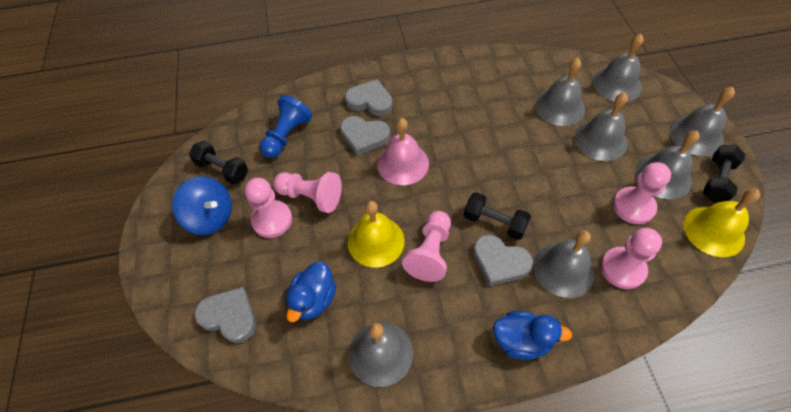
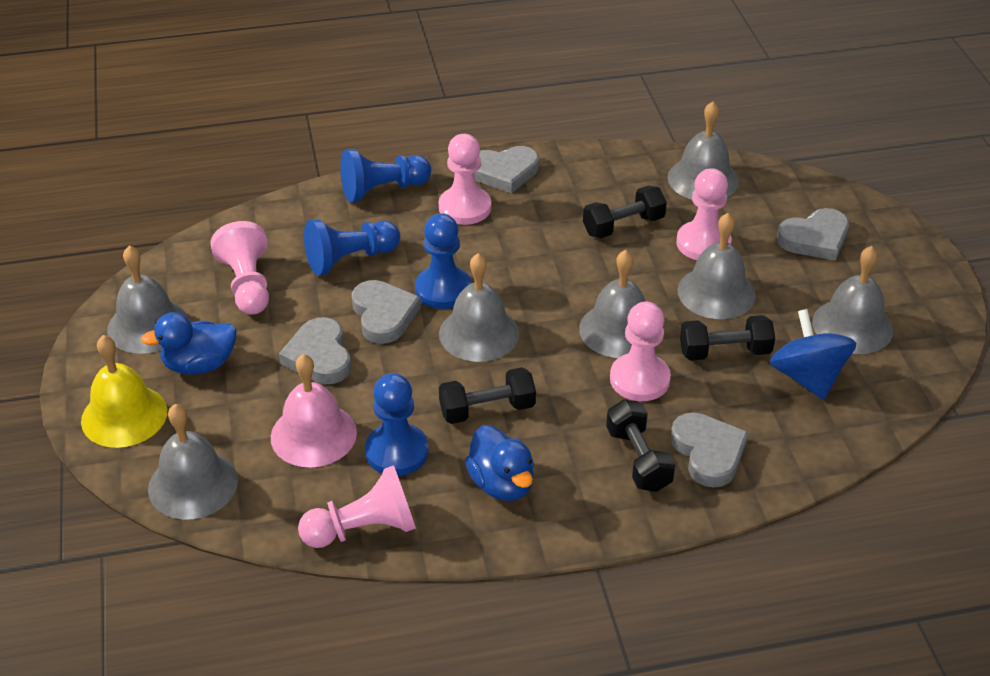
black dumbbell: 3 -> 4
blue pawn: 1 -> 4
grey heart: 4 -> 5
yellow bell: 2 -> 1

